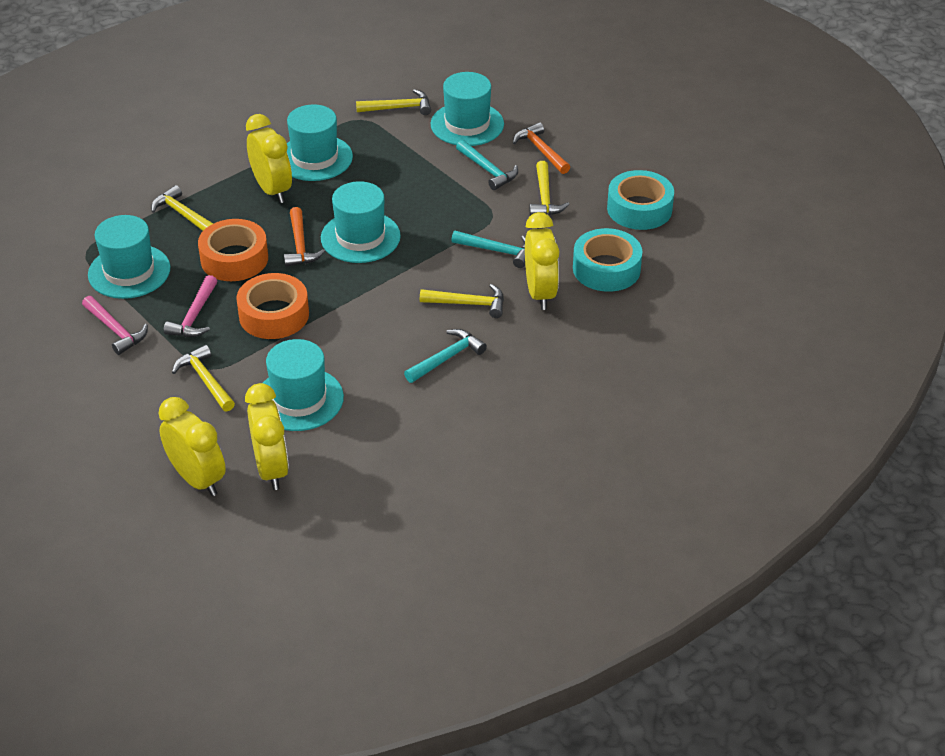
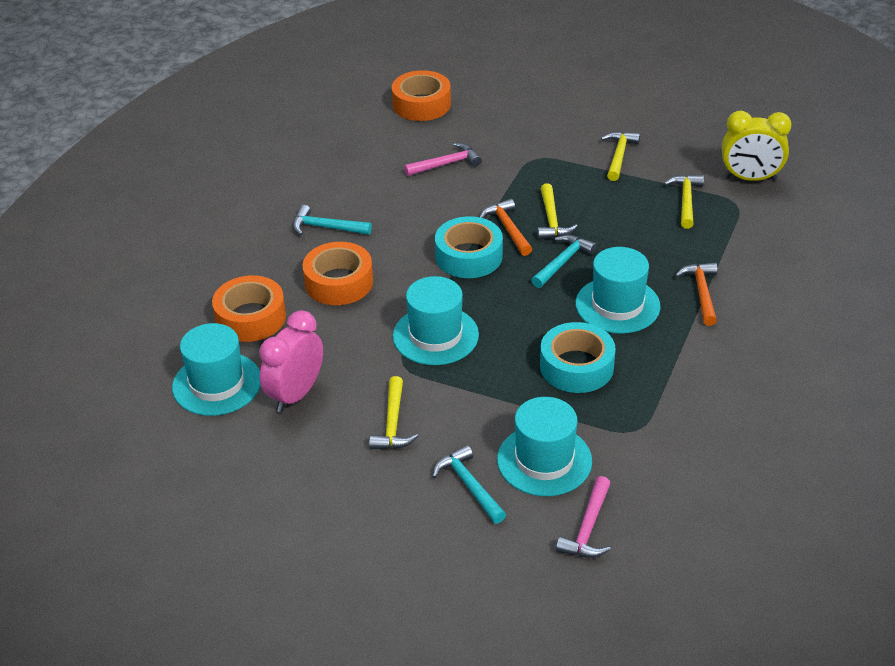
orange tape: 2 -> 3
pink clock: 0 -> 1
turquoise hat: 5 -> 4
yellow clock: 4 -> 1
yellow hammer: 5 -> 4

